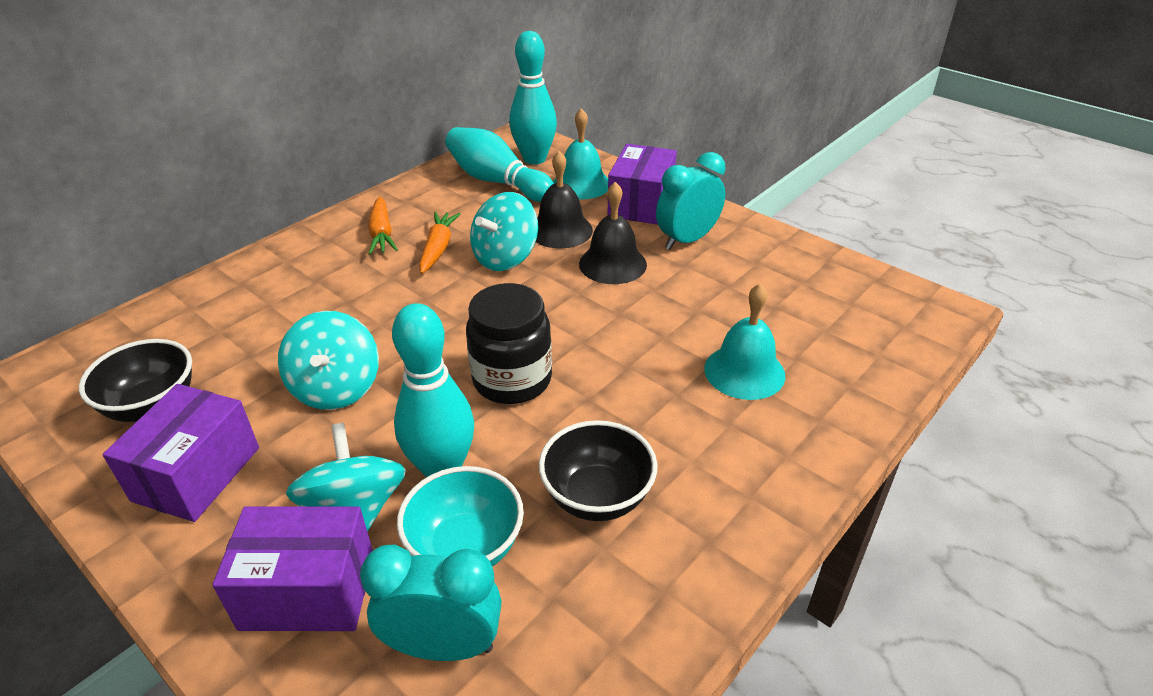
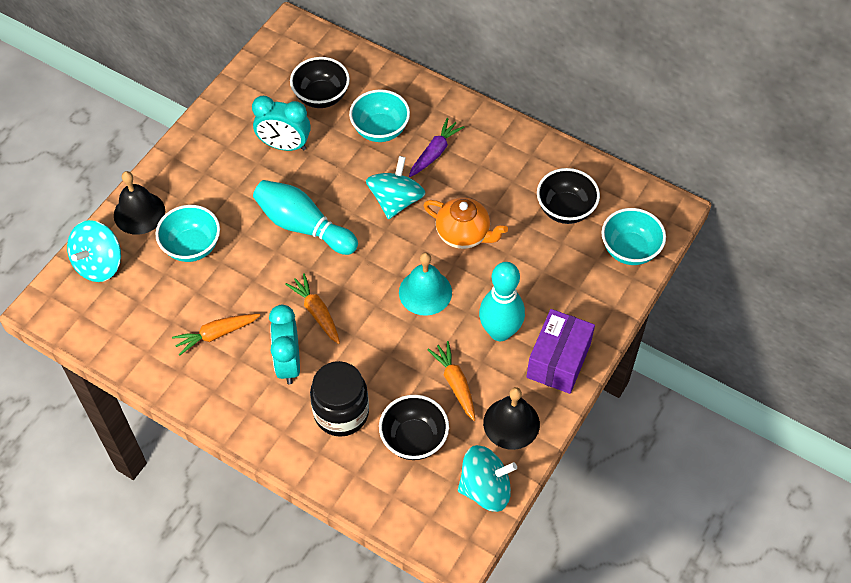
black bowl: 2 -> 3
orange carrot: 2 -> 3
orange teapot: 0 -> 1
purple box: 3 -> 1
purple carrot: 0 -> 1
turquoise bell: 2 -> 1
turquoise bowl: 1 -> 3
turquoise bowling pin: 3 -> 2

